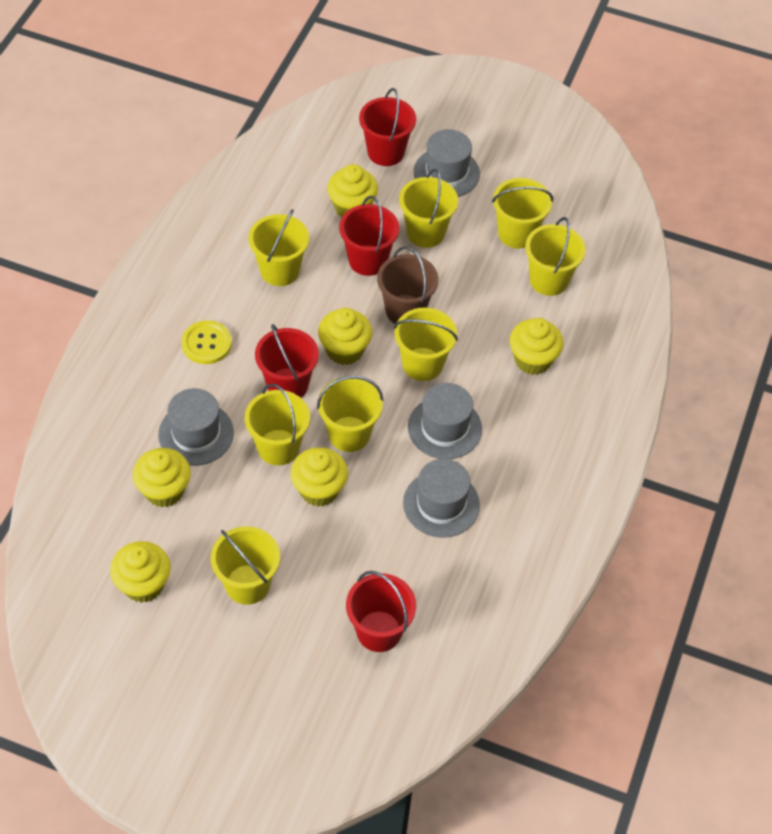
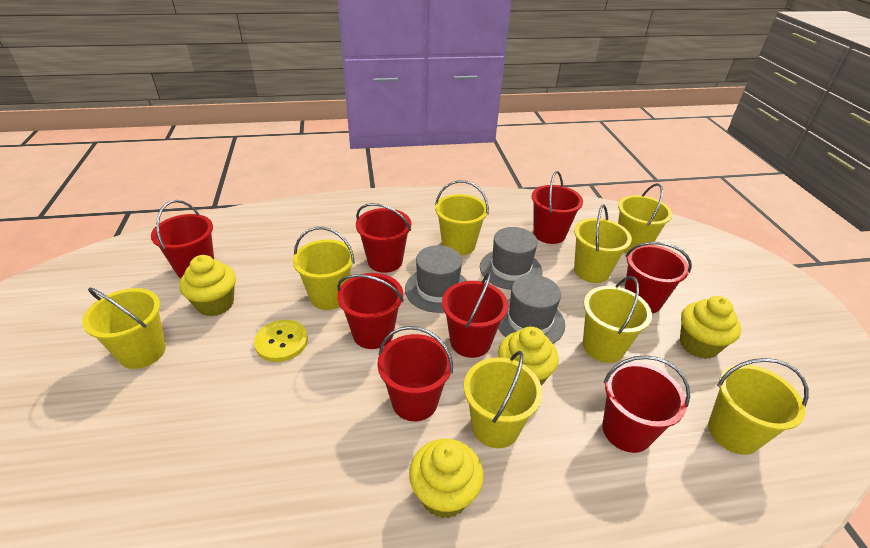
brown bucket: 1 -> 0
grey hat: 4 -> 3
red bucket: 4 -> 8
yellow cupcake: 6 -> 4

